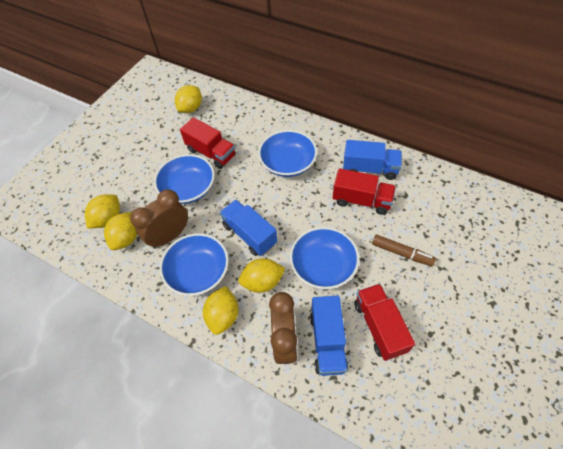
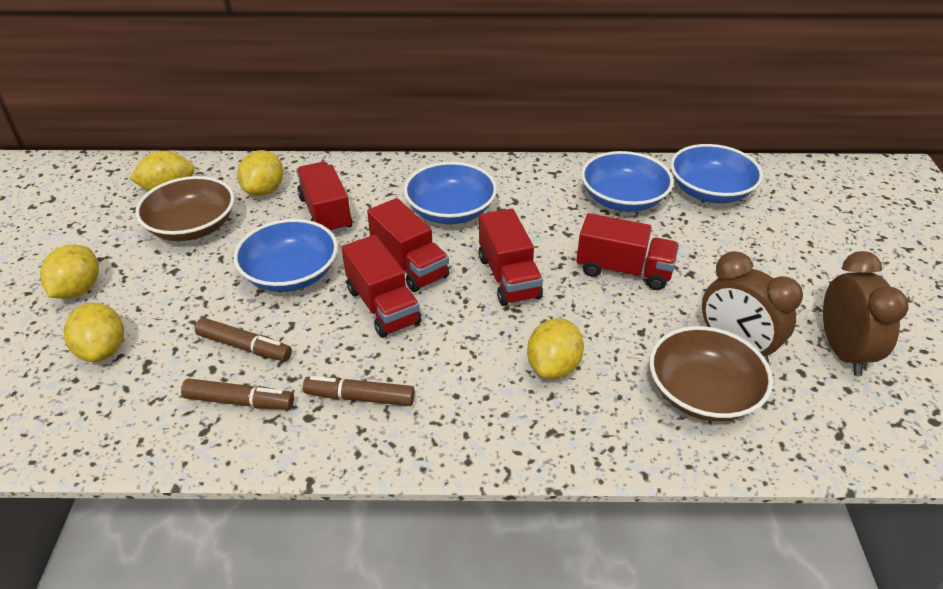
blue truck: 3 -> 0
brown bowl: 0 -> 2
brown marker: 1 -> 3
red truck: 3 -> 5

